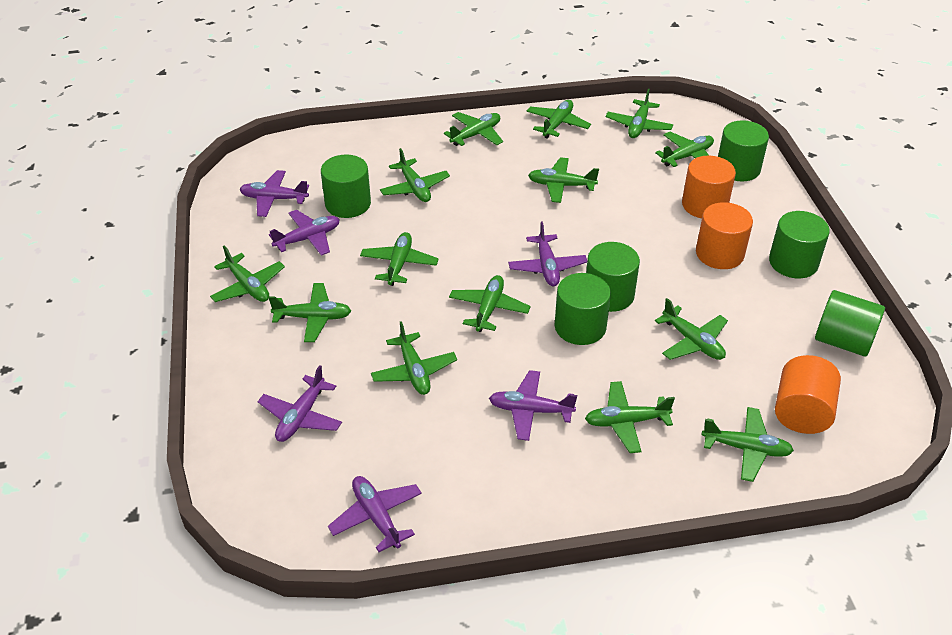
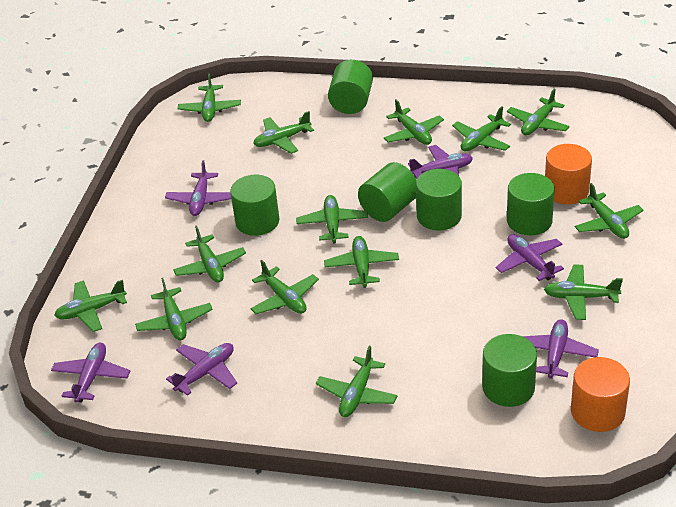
orange cylinder: 3 -> 2

